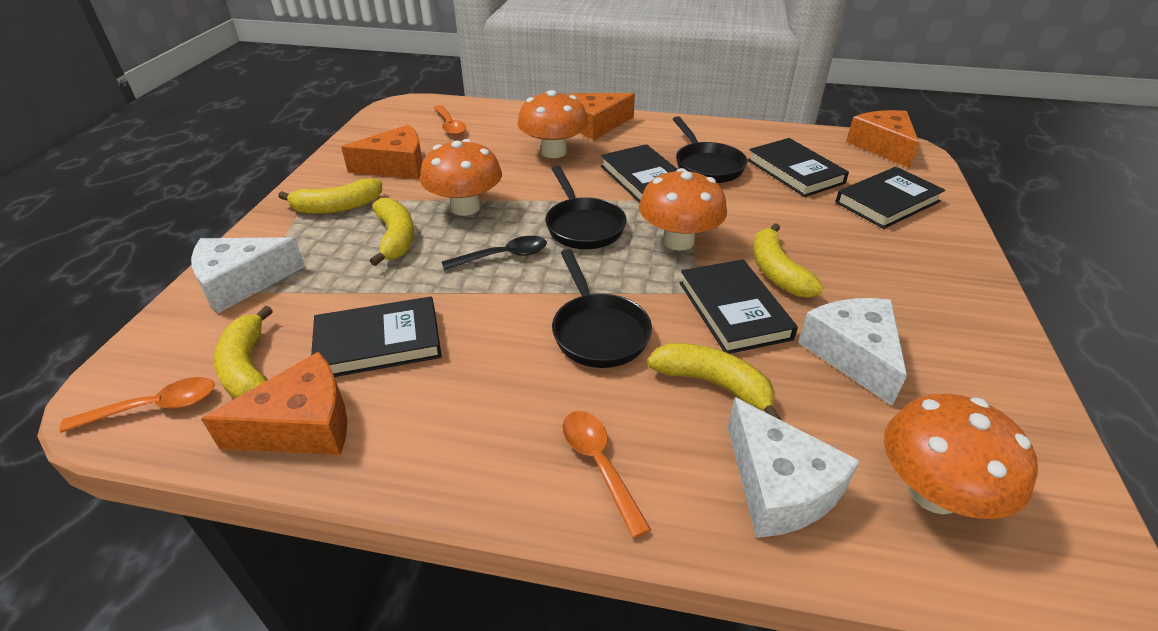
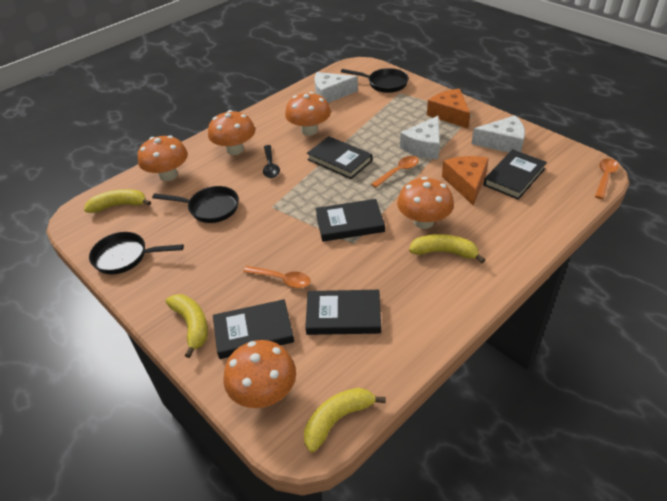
orange cheese: 4 -> 2
orange mushroom: 4 -> 5
yellow banana: 5 -> 4

